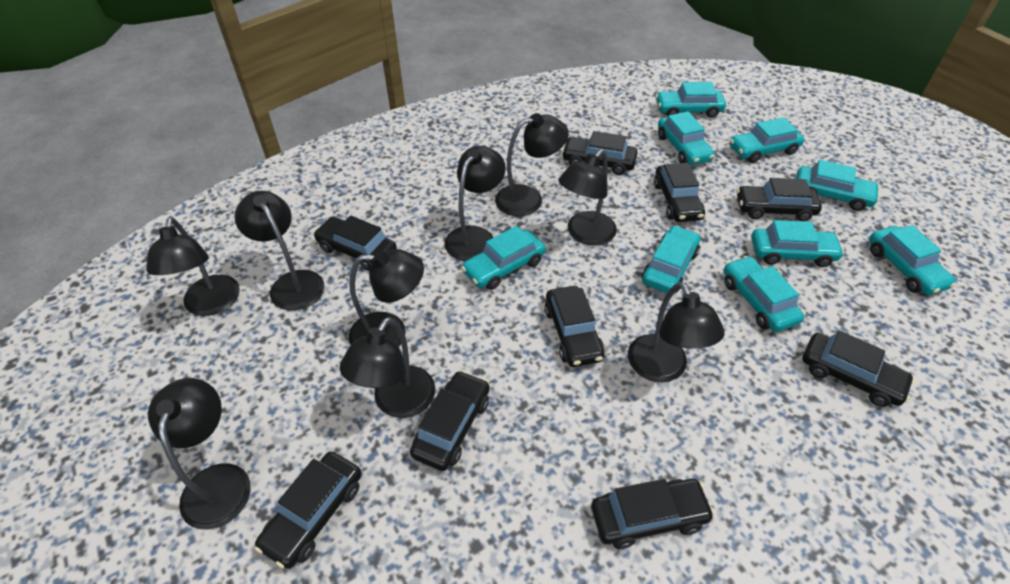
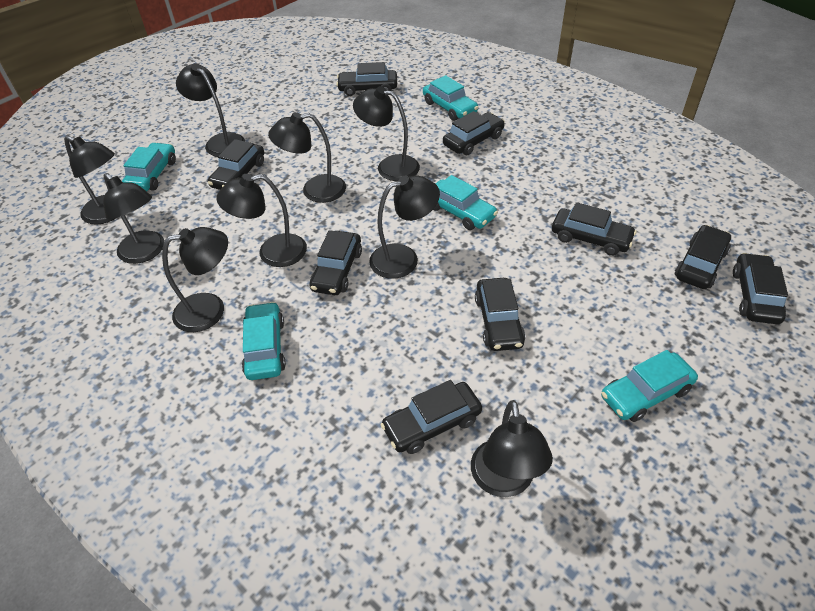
turquoise car: 9 -> 5

